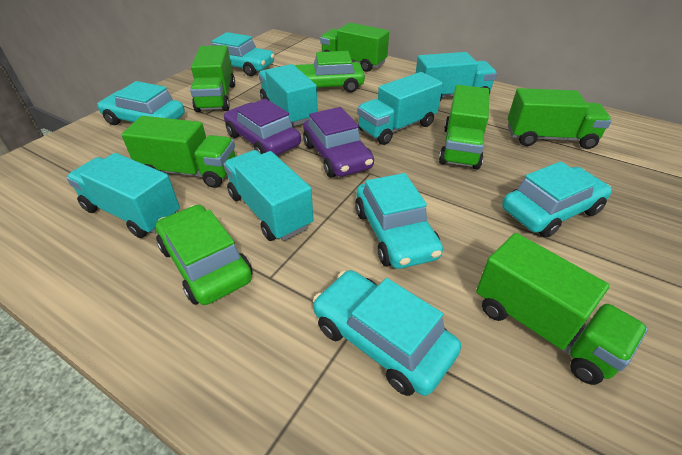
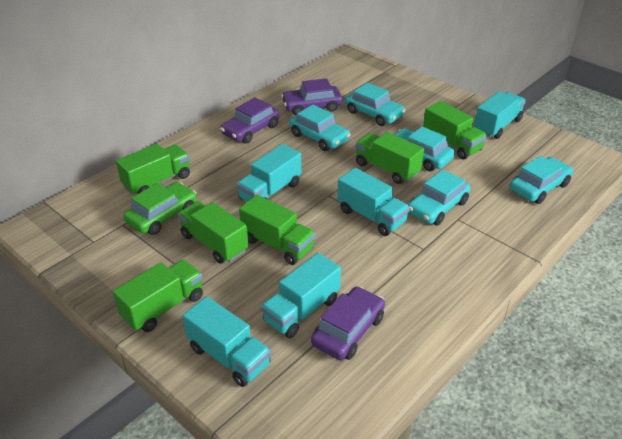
green car: 2 -> 1
purple car: 2 -> 3

